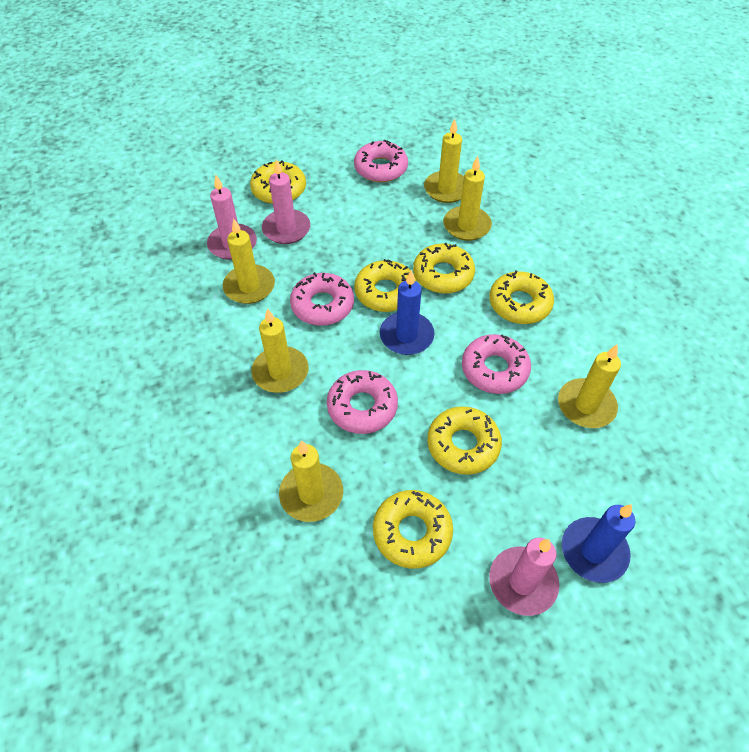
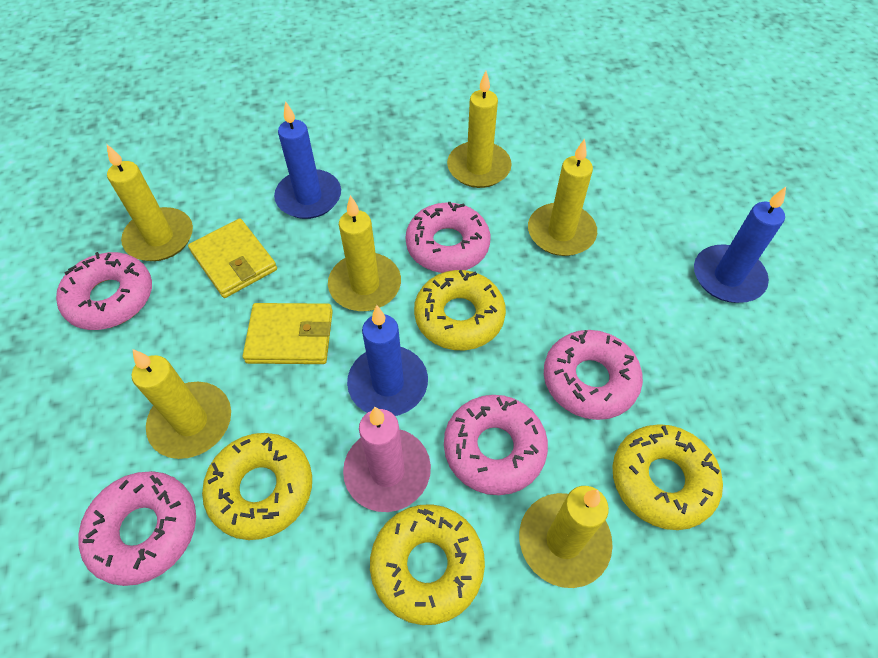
blue candle: 2 -> 3
pink candle: 3 -> 1
pink donut: 4 -> 5
yellow donut: 6 -> 4
yellow wallet: 0 -> 2

